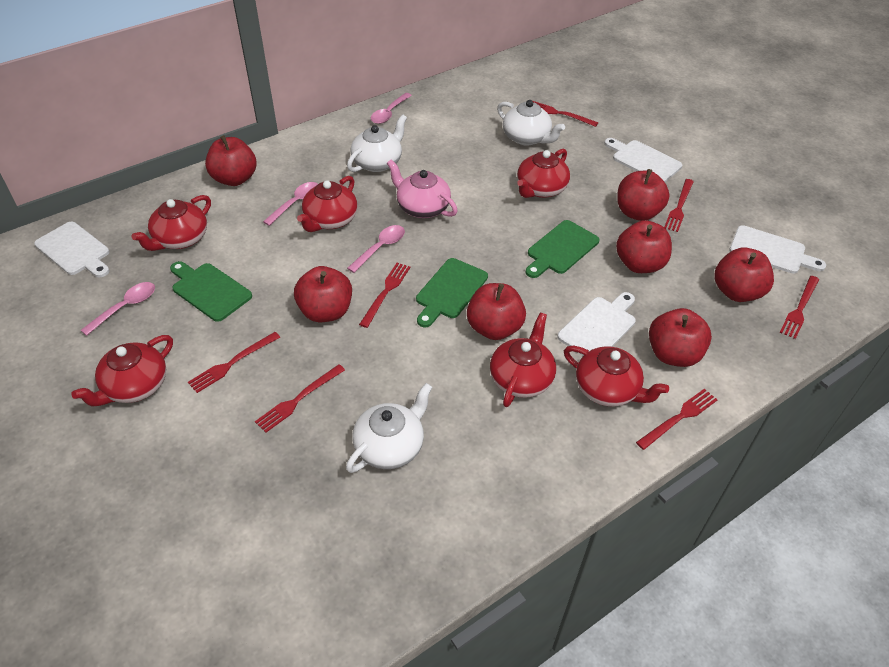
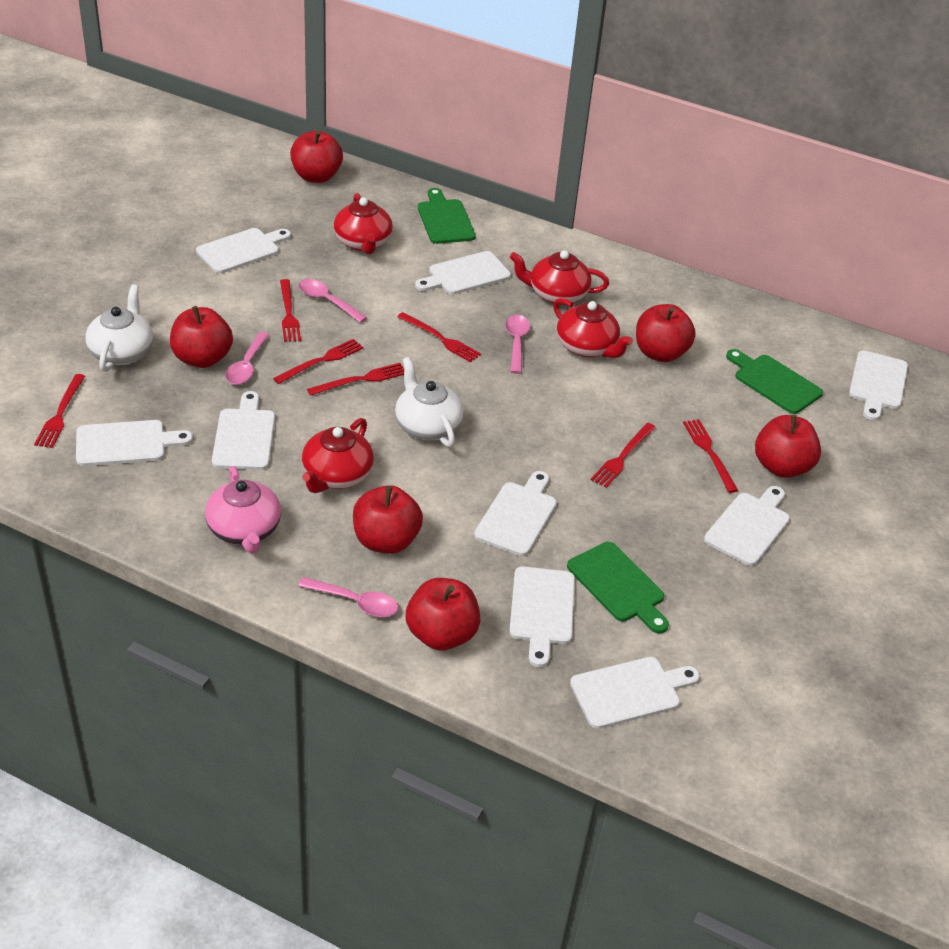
red apple: 7 -> 6
red teapot: 6 -> 4
white cutting board: 4 -> 9
white teapot: 3 -> 2

